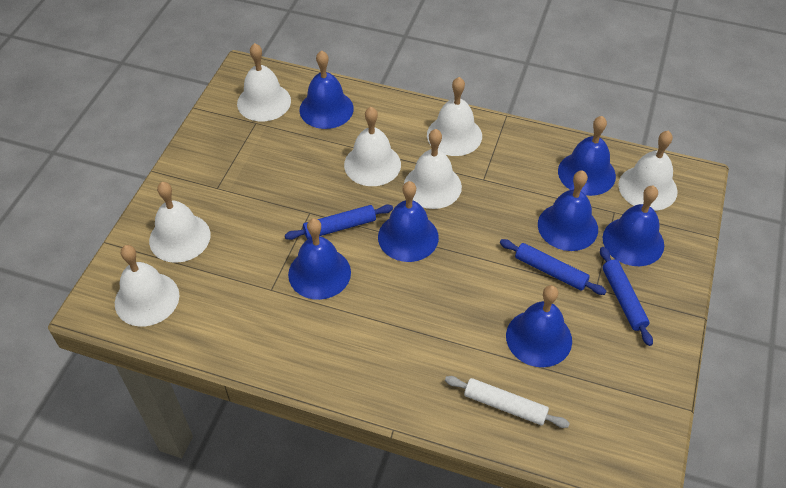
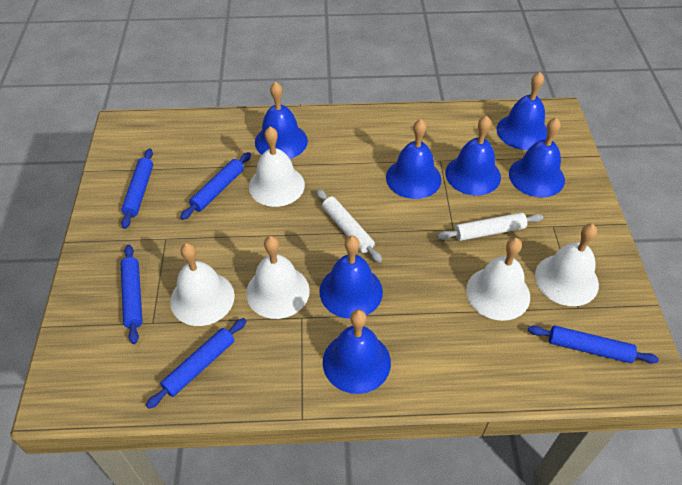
blue rolling pin: 3 -> 5
white bell: 7 -> 5
white rolling pin: 1 -> 2

